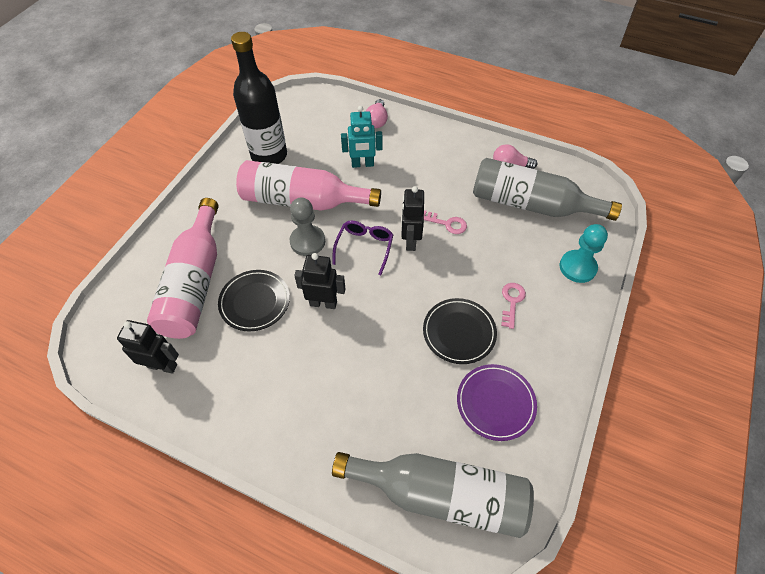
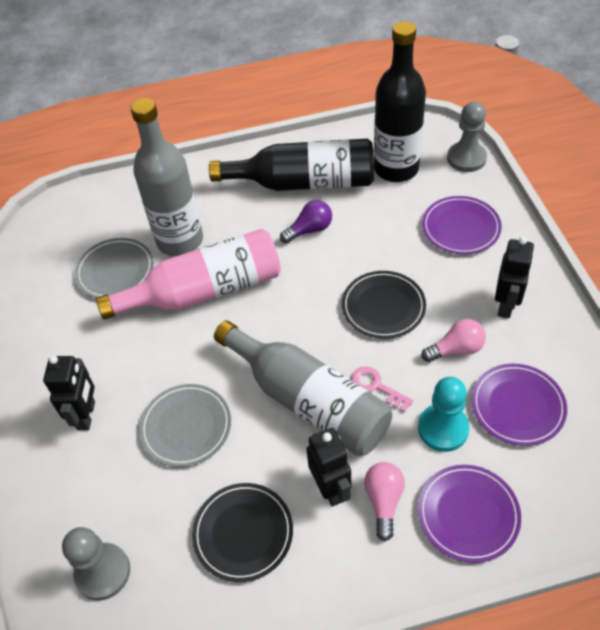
black bottle: 1 -> 2
grey pawn: 1 -> 2
grey plate: 0 -> 2
pink bottle: 2 -> 1
pink key: 2 -> 1
purple glasses: 1 -> 0
purple light bulb: 0 -> 1
purple plate: 1 -> 3
turquoise robot: 1 -> 0

